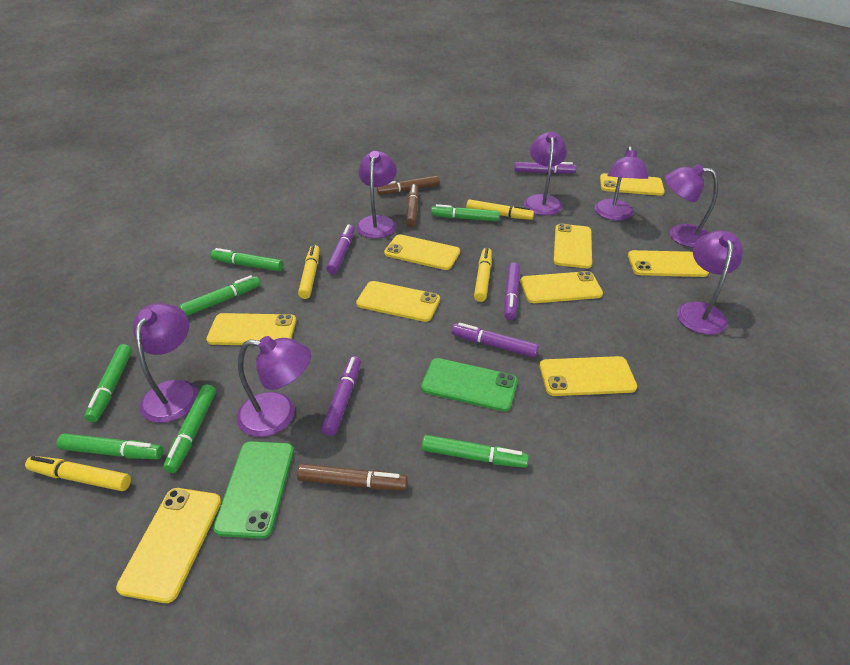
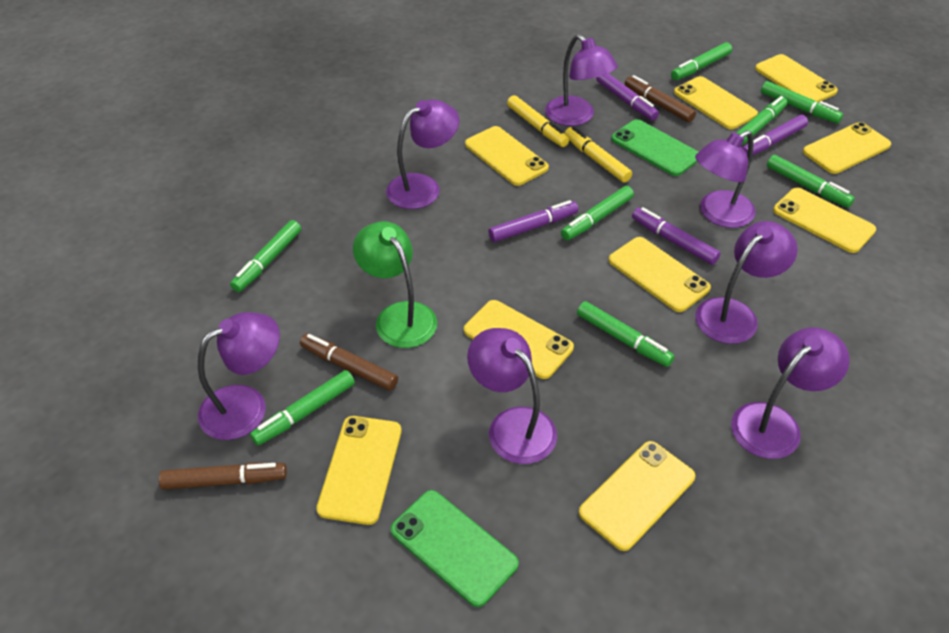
green lamp: 0 -> 1
green marker: 7 -> 8
purple marker: 5 -> 4
yellow marker: 4 -> 2

